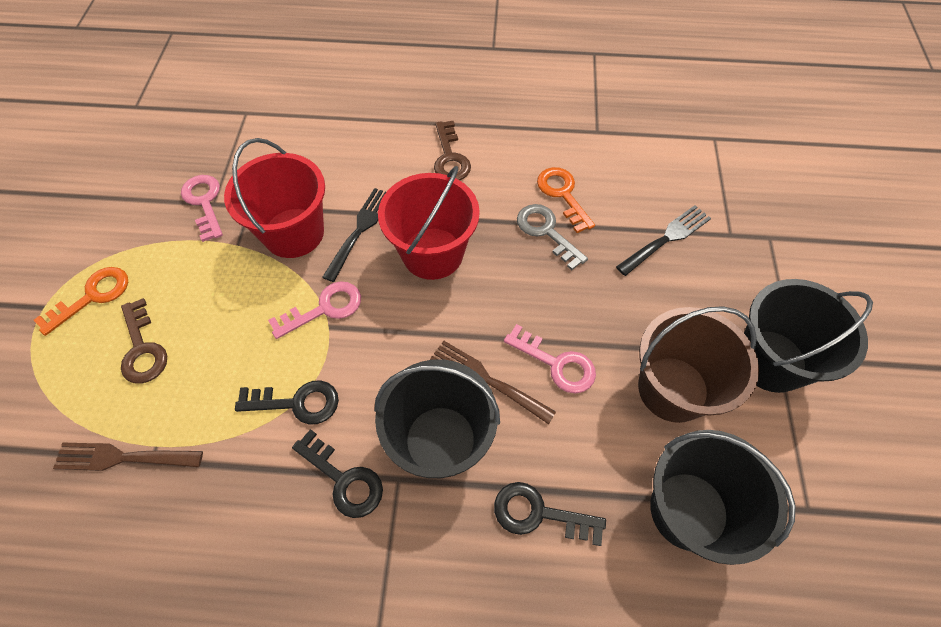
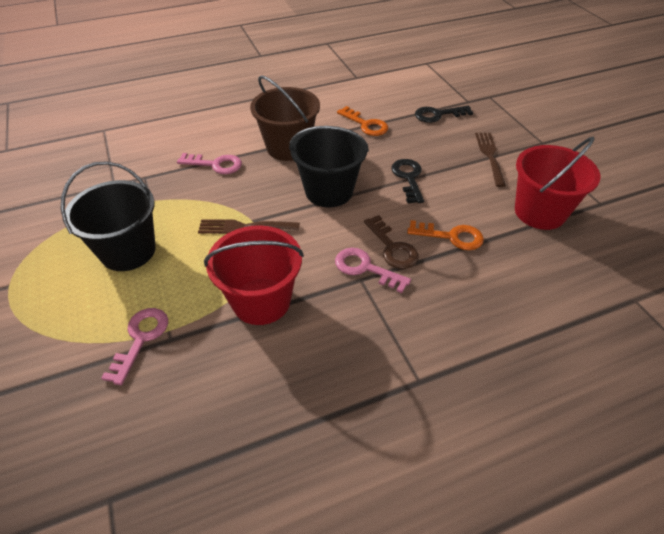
black bucket: 3 -> 2
black fork: 2 -> 0
black key: 3 -> 2
brown key: 2 -> 1
grey key: 1 -> 0

